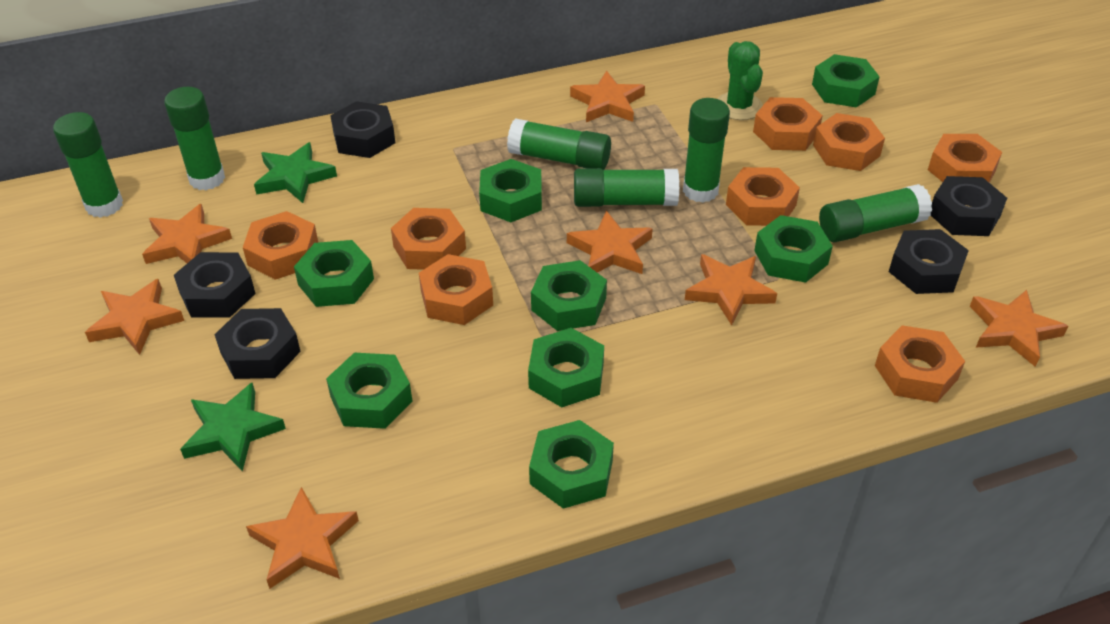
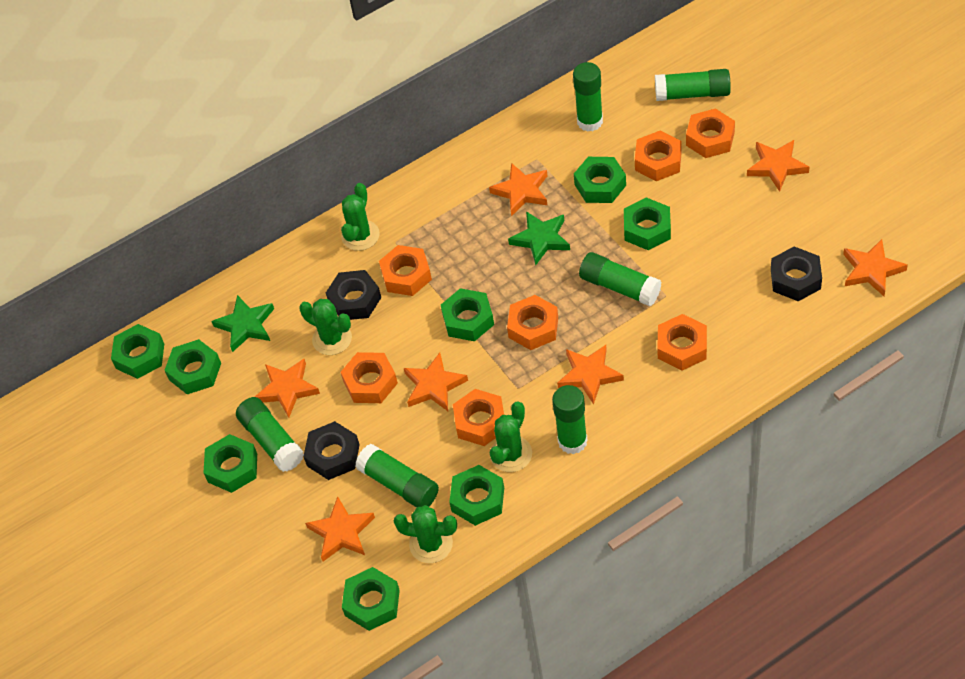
black nut: 5 -> 3
green cactus: 1 -> 4
orange nut: 8 -> 7

